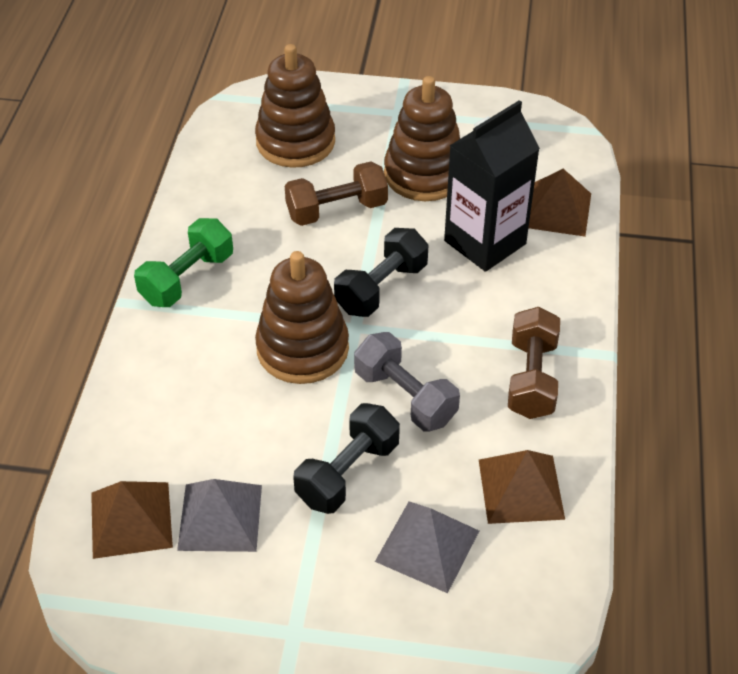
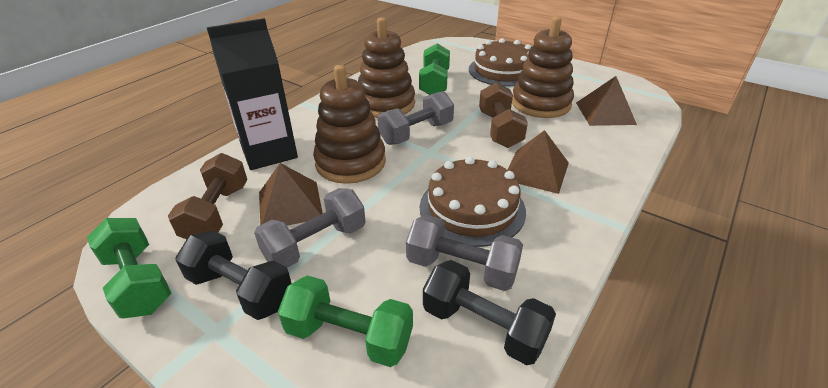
brown cake: 0 -> 2
green dumbbell: 1 -> 3
grey dumbbell: 1 -> 3
grey pyramid: 2 -> 0

